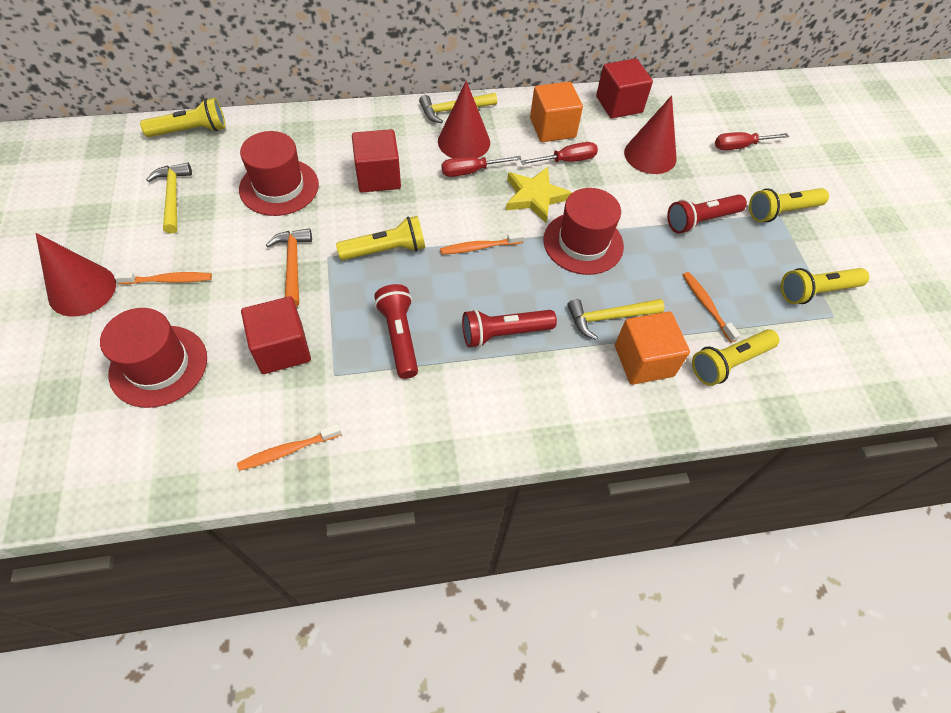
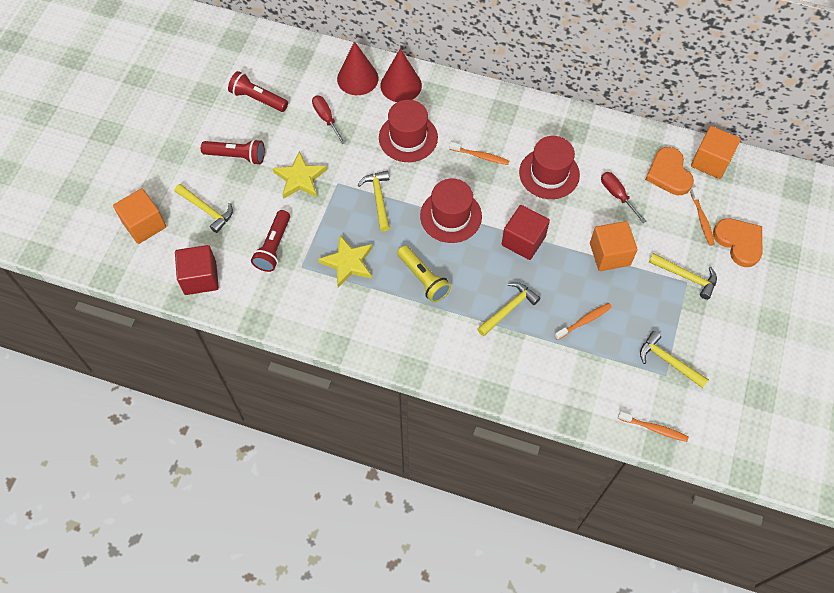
orange cube: 2 -> 3
orange hammer: 1 -> 0
orange heart: 0 -> 2
red cone: 3 -> 2
red cube: 3 -> 2
red screwdriver: 3 -> 2
yellow flashlight: 5 -> 1
yellow hammer: 3 -> 5
yellow star: 1 -> 2

